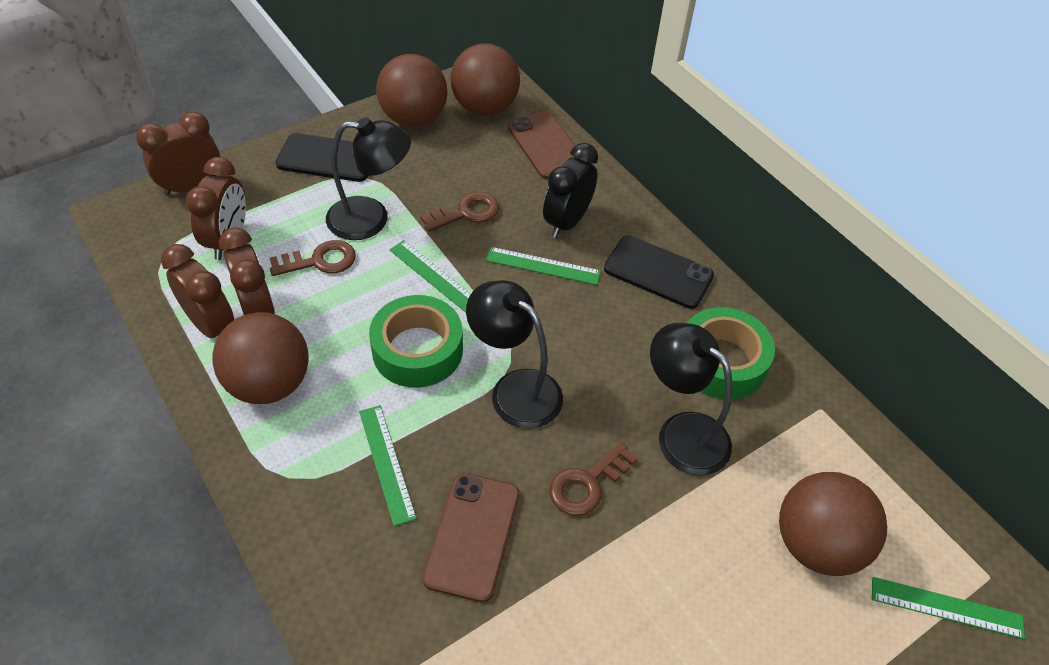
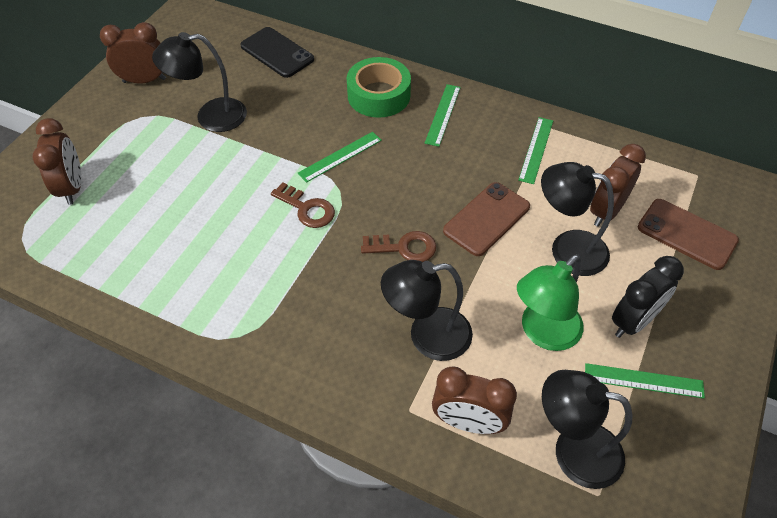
black lamp: 3 -> 4
black phone: 2 -> 1
brown ball: 4 -> 0
brown key: 3 -> 2
green lamp: 0 -> 1
green tape: 2 -> 1

